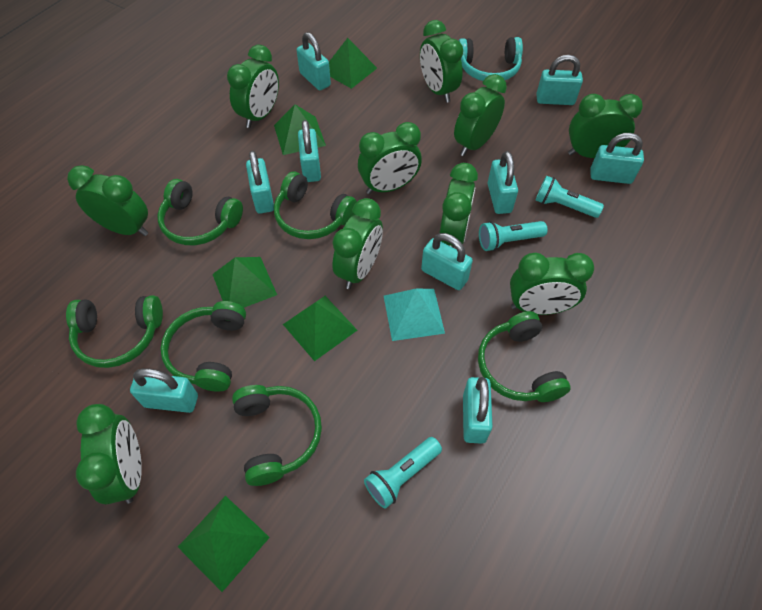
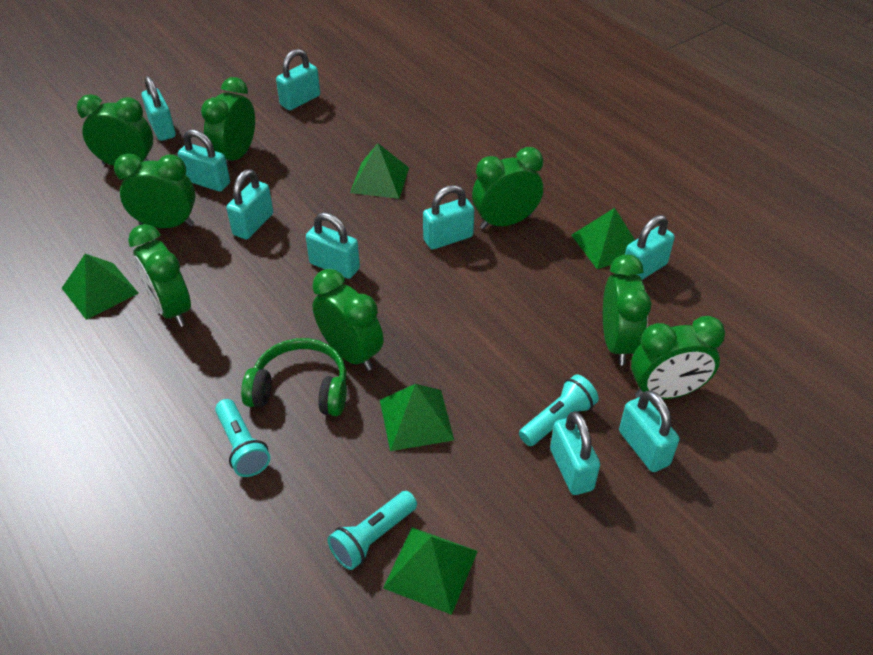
green clock: 10 -> 8
green headphones: 6 -> 1
turquoise headphones: 1 -> 0
turquoise pyramid: 1 -> 0

